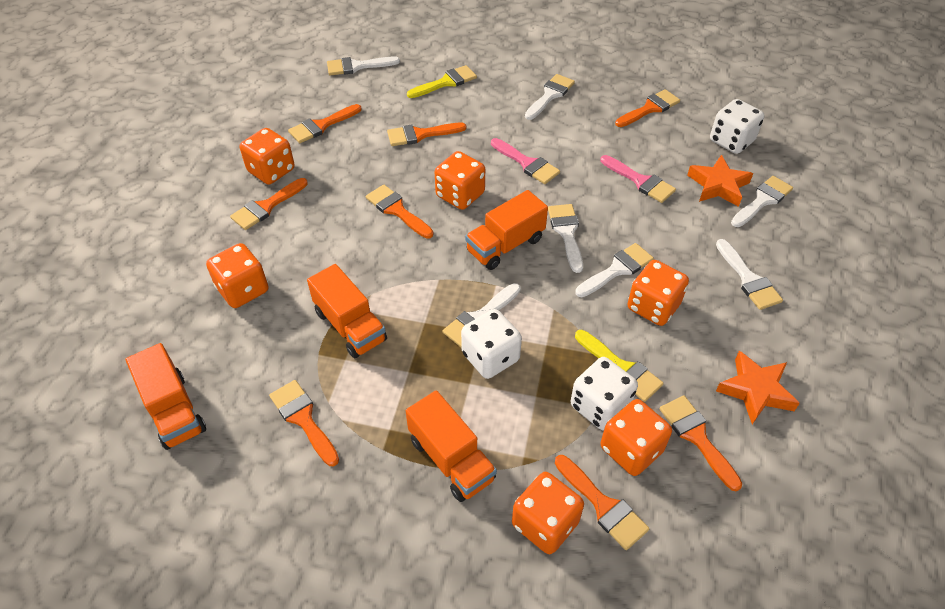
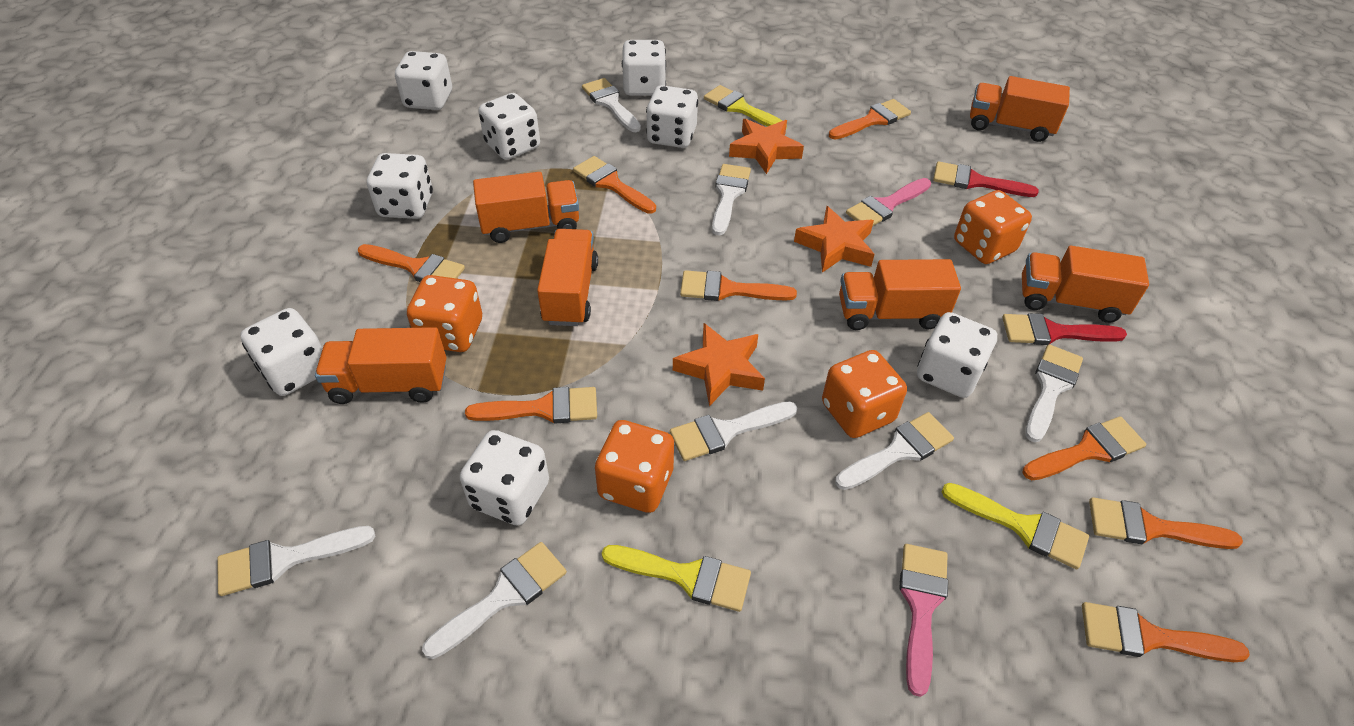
orange dice: 6 -> 4
orange star: 2 -> 3
orange truck: 4 -> 6
red brush: 0 -> 2
white dice: 3 -> 8
yellow brush: 2 -> 3

